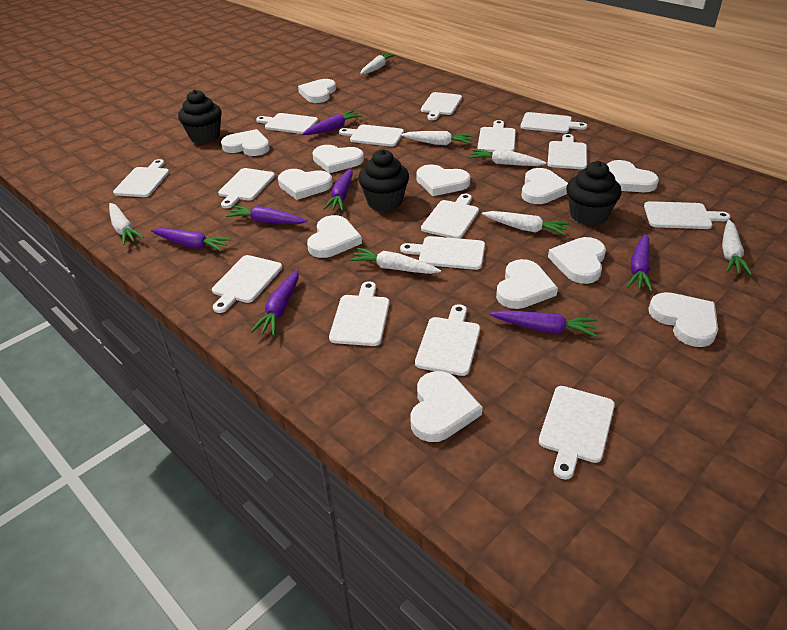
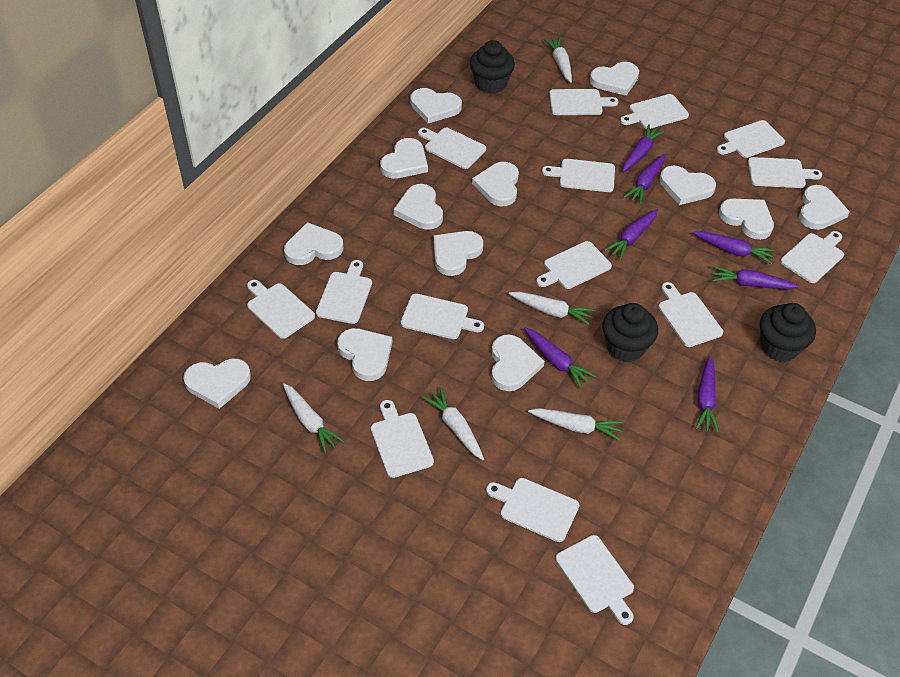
white carrot: 7 -> 5
white heart: 12 -> 13

